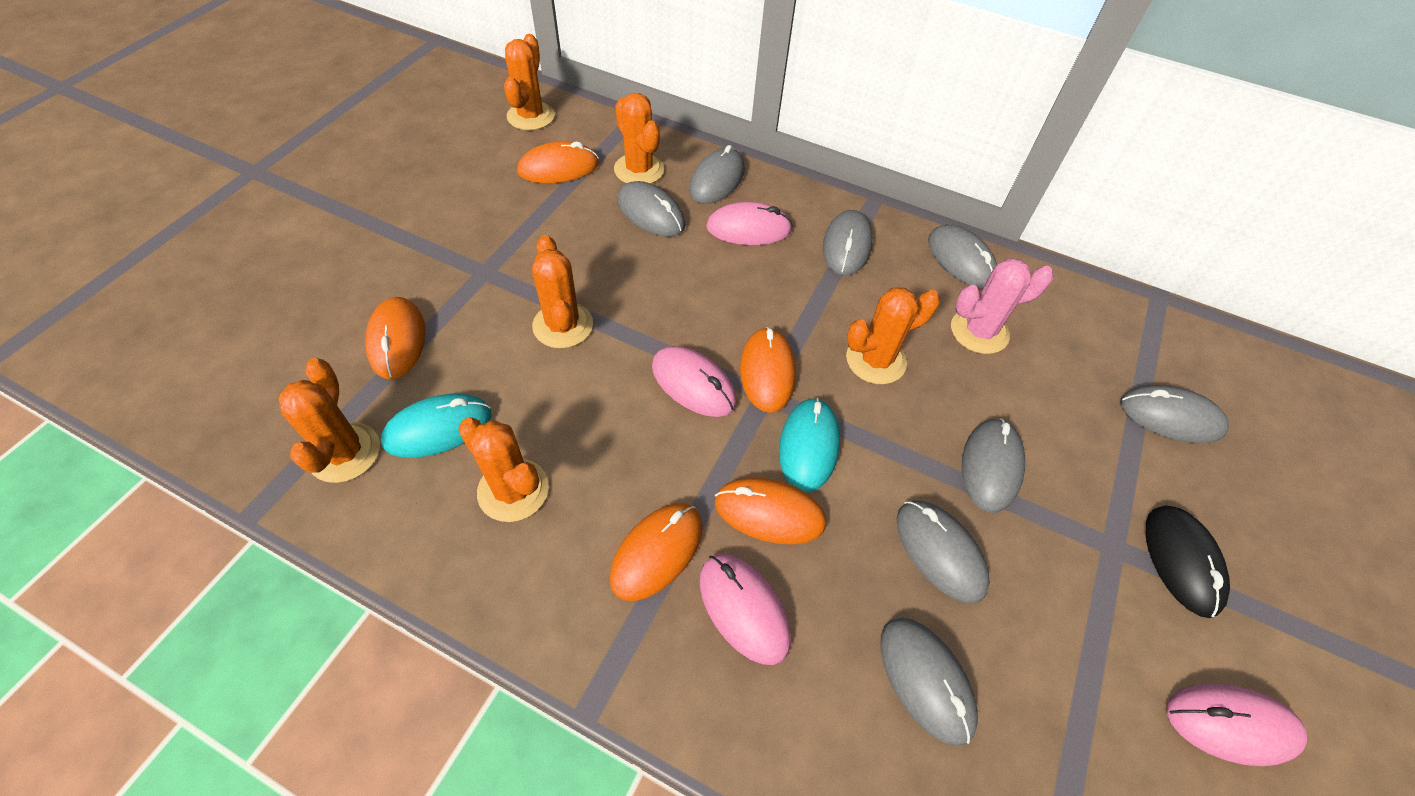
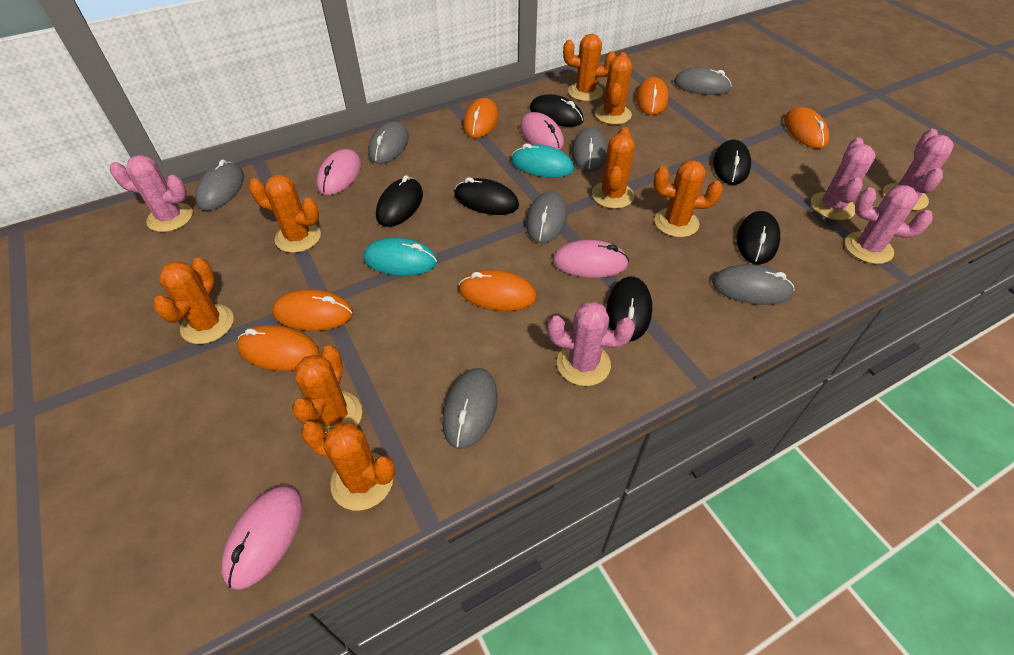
black mouse: 1 -> 6
grey mouse: 8 -> 7
orange cactus: 6 -> 8
orange mouse: 5 -> 6
pink cactus: 1 -> 5

